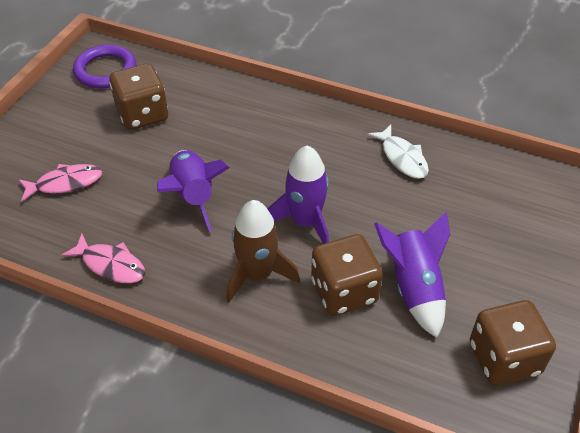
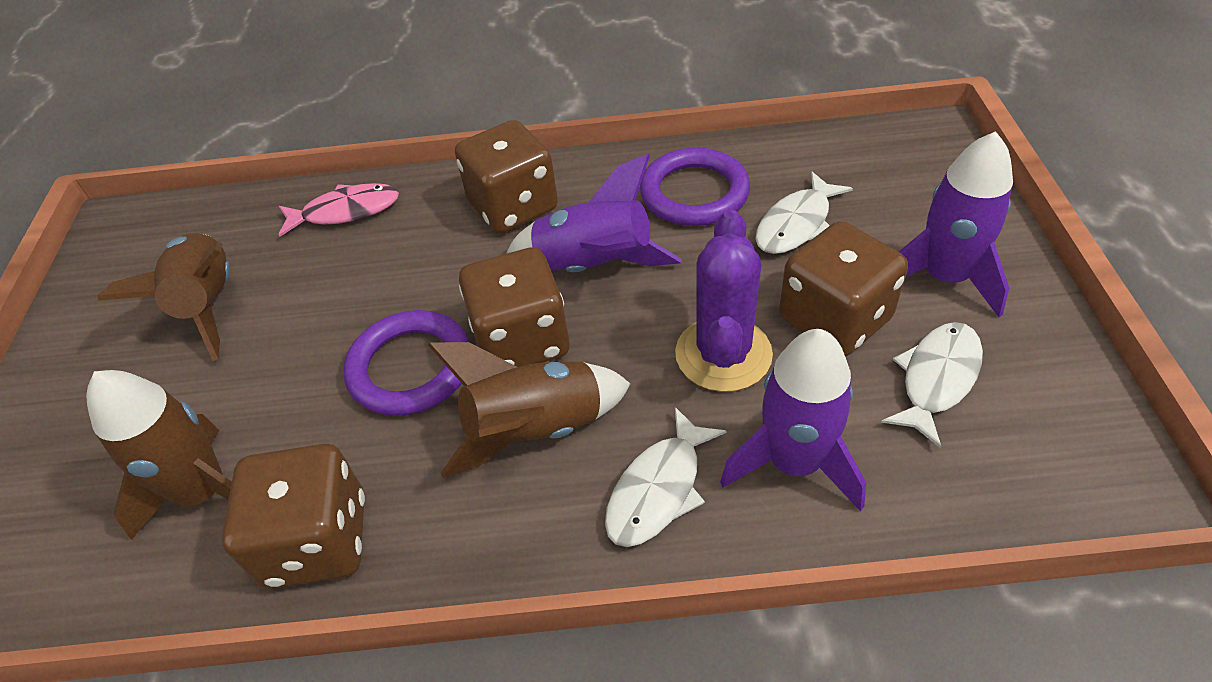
brown dice: 3 -> 4
brown rocket: 1 -> 3
pink fish: 2 -> 1
purple cactus: 0 -> 1
purple ring: 1 -> 2
white fish: 1 -> 3

